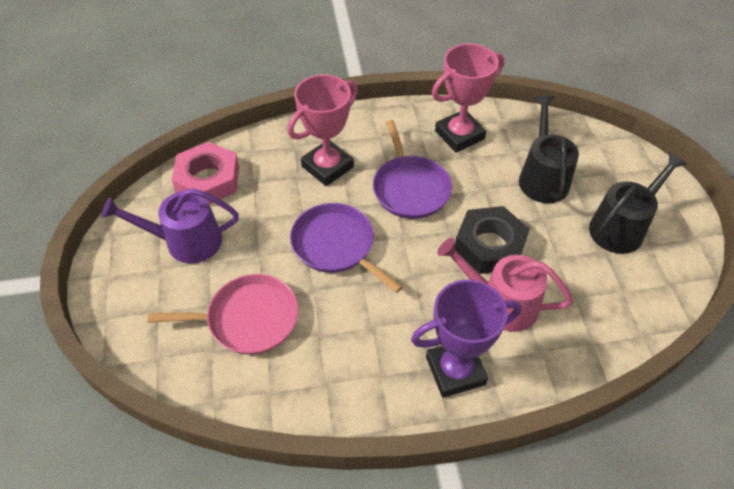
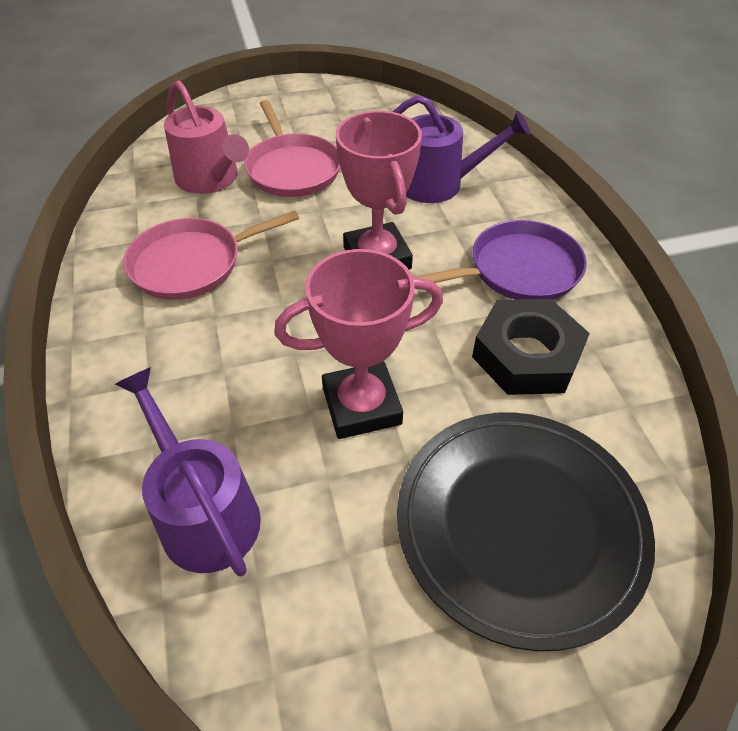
black plate: 0 -> 1
black watering can: 2 -> 0
pink nut: 1 -> 0
pink pan: 1 -> 2
purple pan: 2 -> 1
purple trophy: 1 -> 0
purple watering can: 1 -> 2

